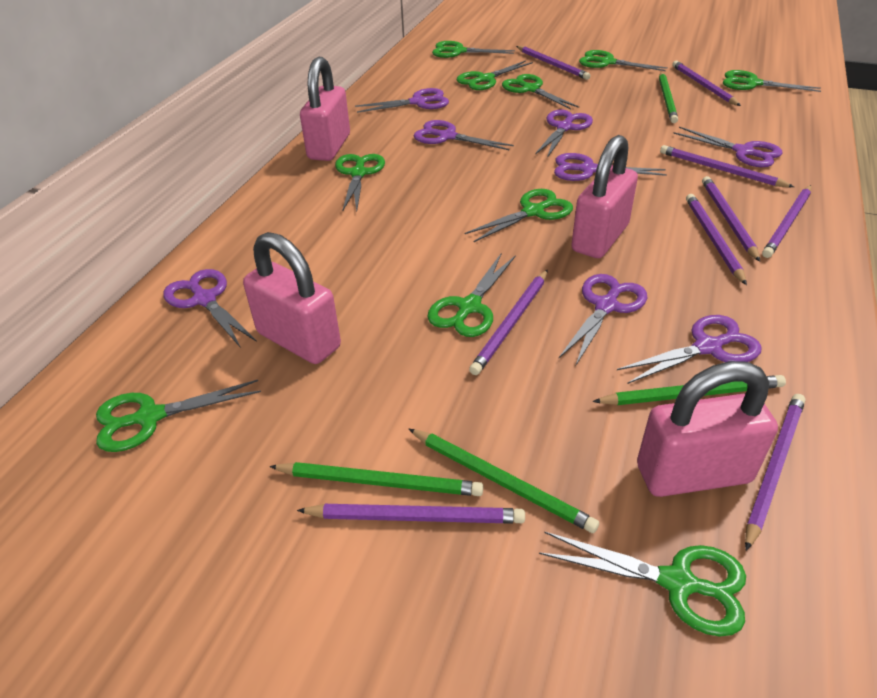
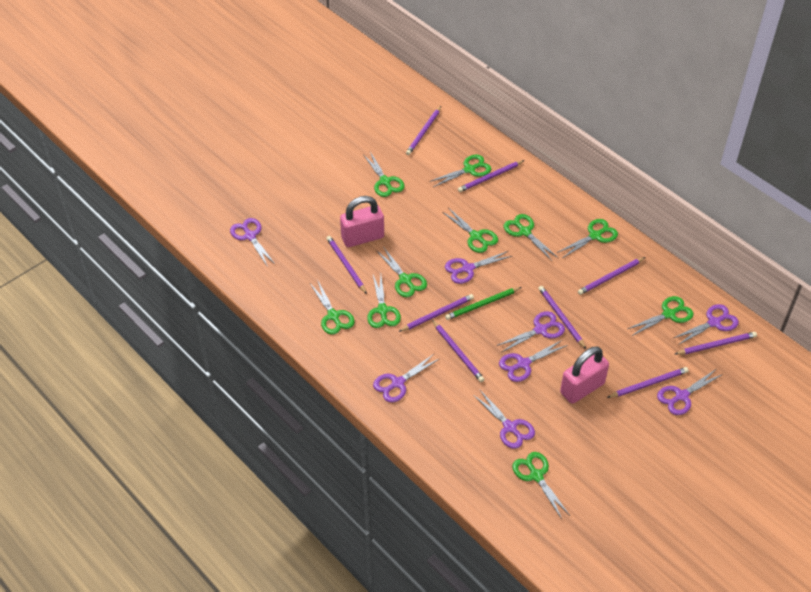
green pencil: 4 -> 1
pink padlock: 4 -> 2

